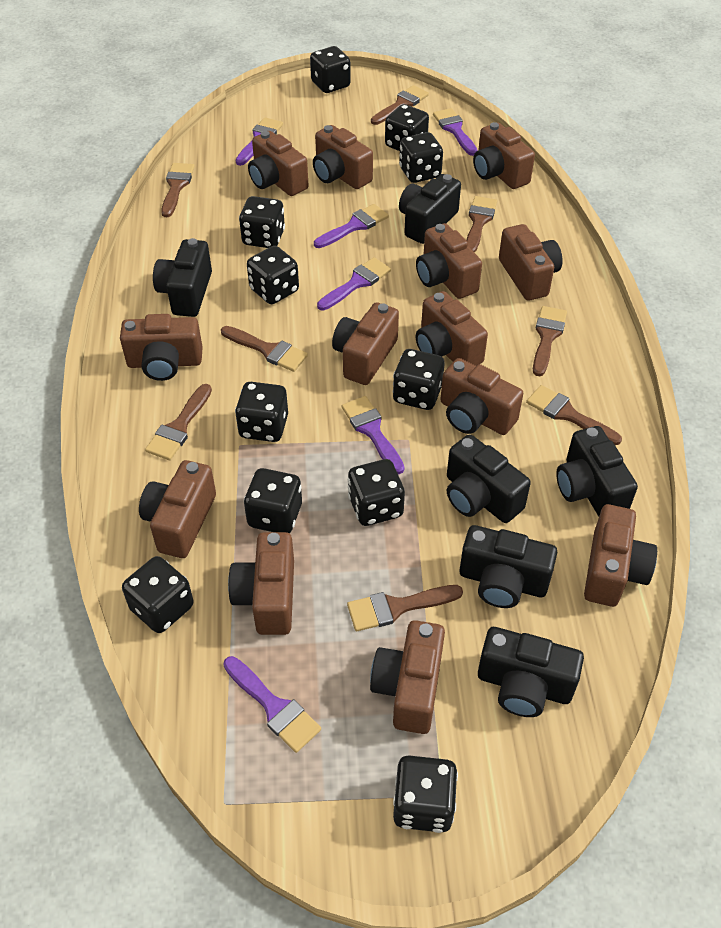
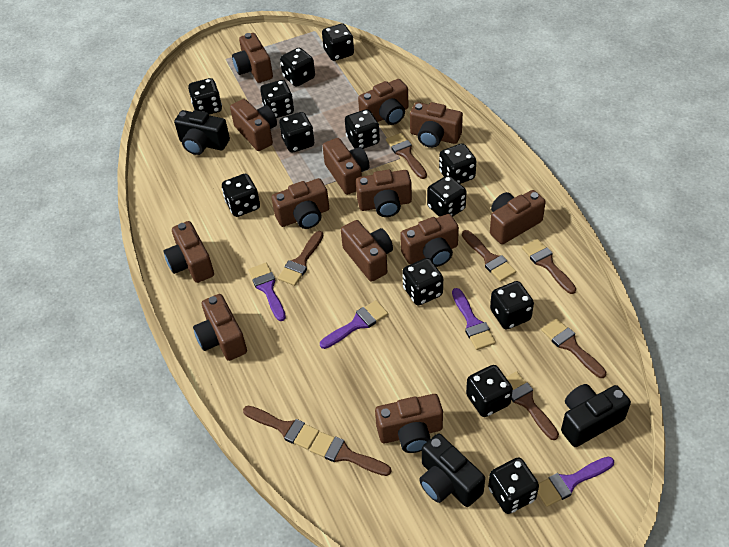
black camera: 6 -> 3
black dice: 11 -> 13
purple brush: 6 -> 4

